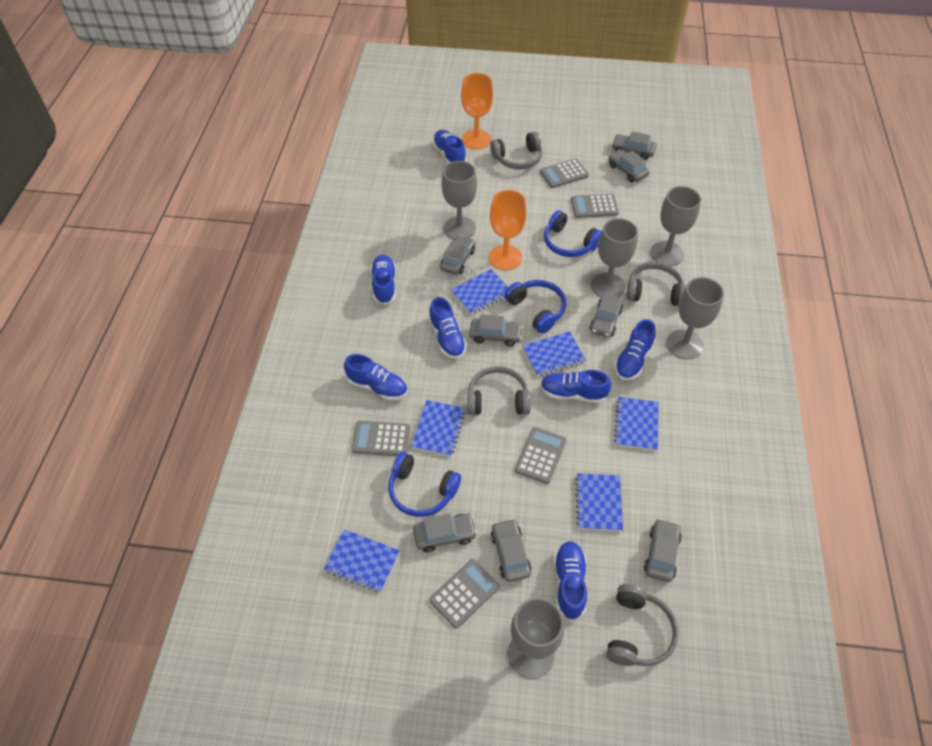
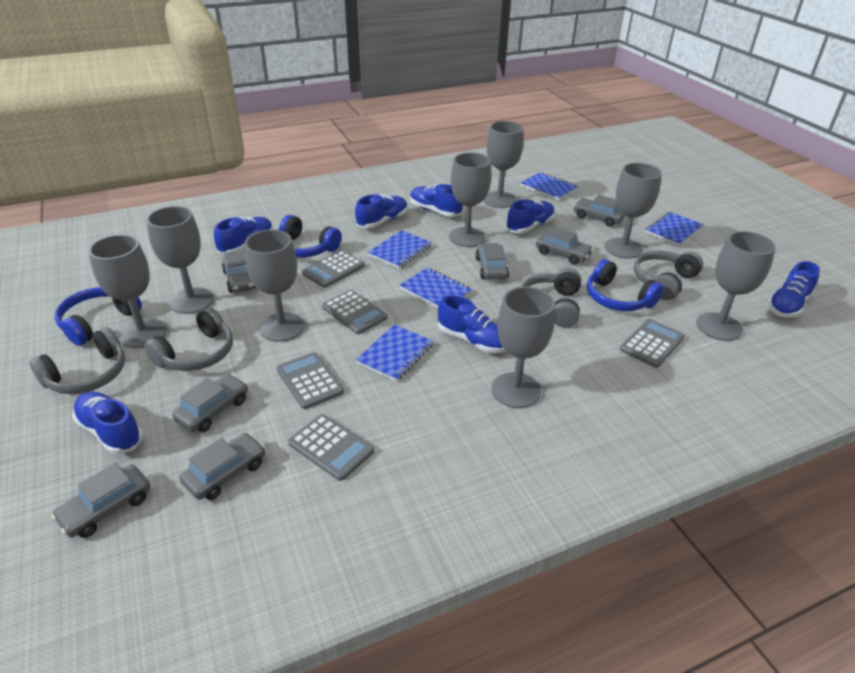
blue notebook: 6 -> 5
grey car: 8 -> 7
grey goblet: 5 -> 8
orange goblet: 2 -> 0

